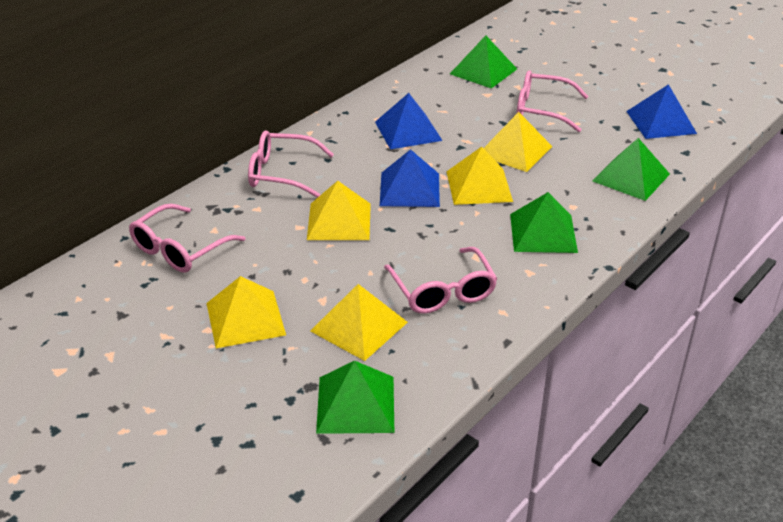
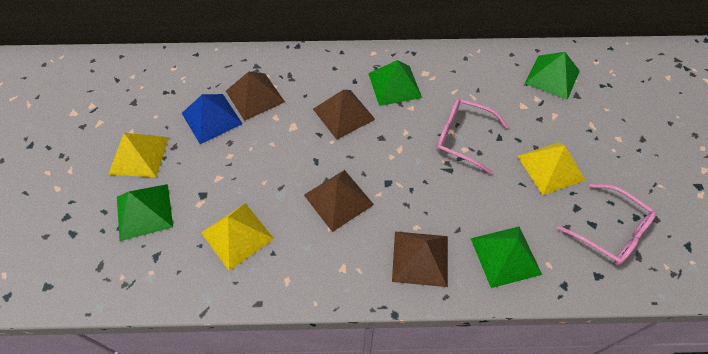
blue pyramid: 3 -> 1
brown pyramid: 0 -> 4
pink glasses: 4 -> 2
yellow pyramid: 5 -> 3

